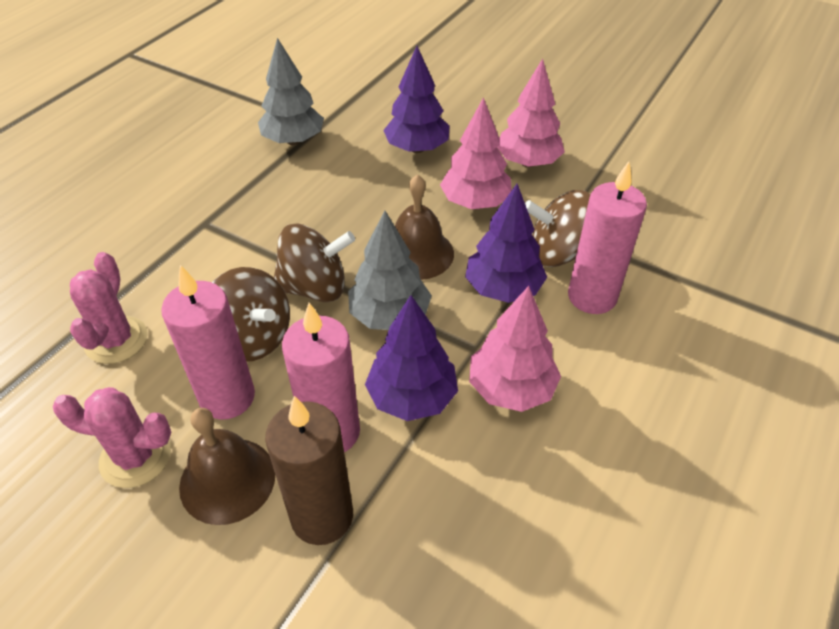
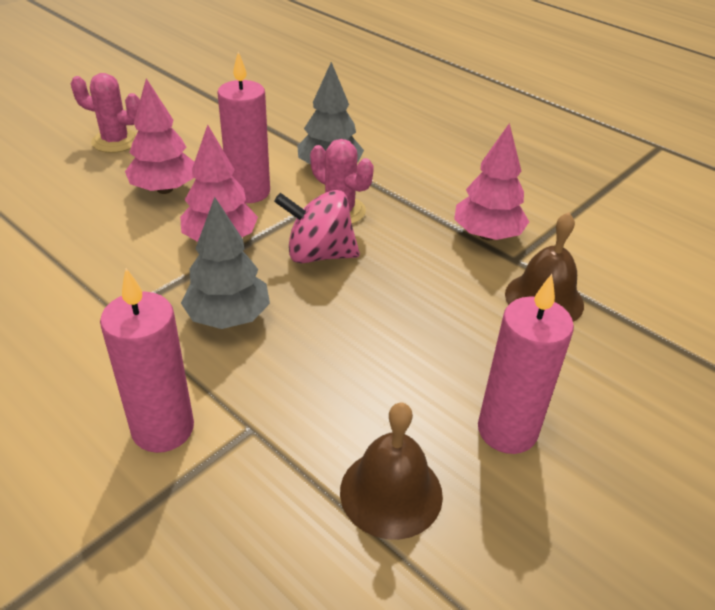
brown candle: 1 -> 0
brown spinning top: 3 -> 0
pink spinning top: 0 -> 1
purple tree: 3 -> 0

